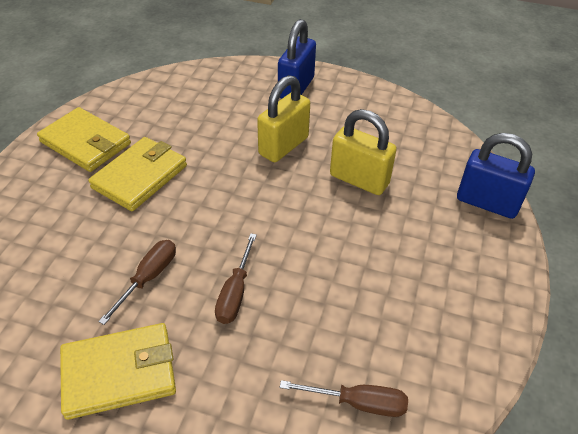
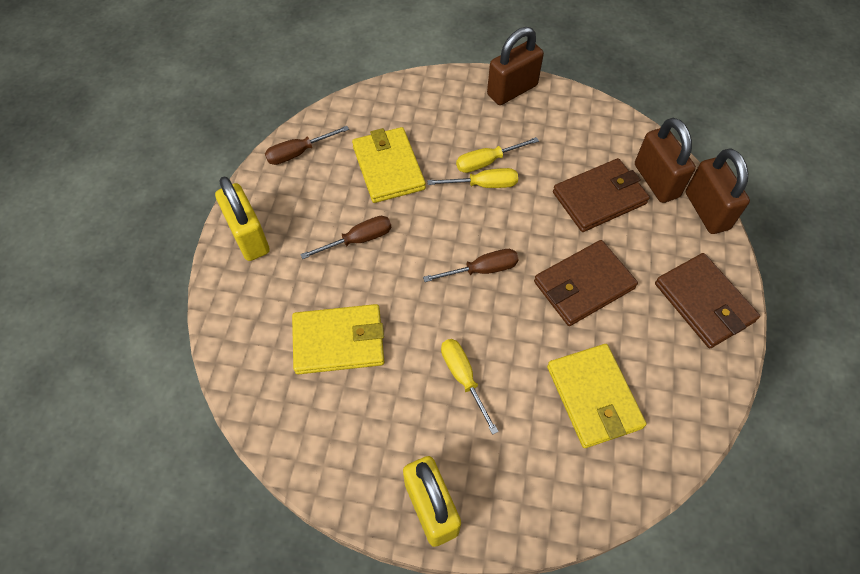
blue padlock: 2 -> 0
brown padlock: 0 -> 3
brown wallet: 0 -> 3
yellow screwdriver: 0 -> 3

